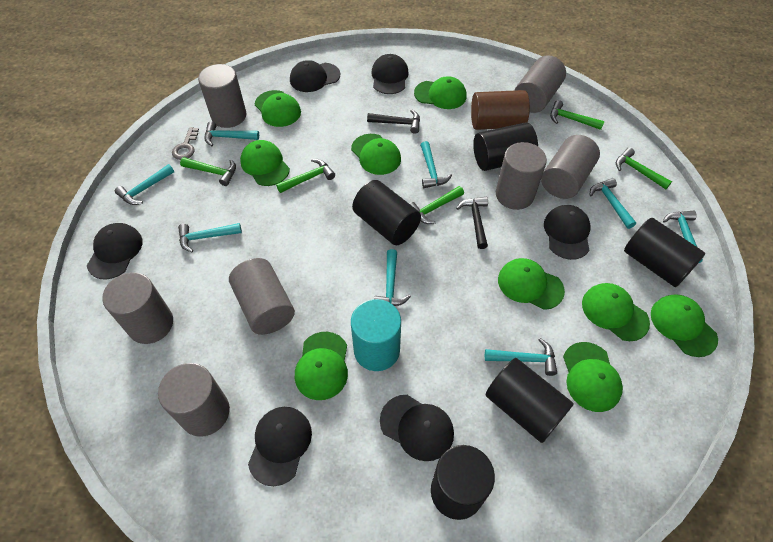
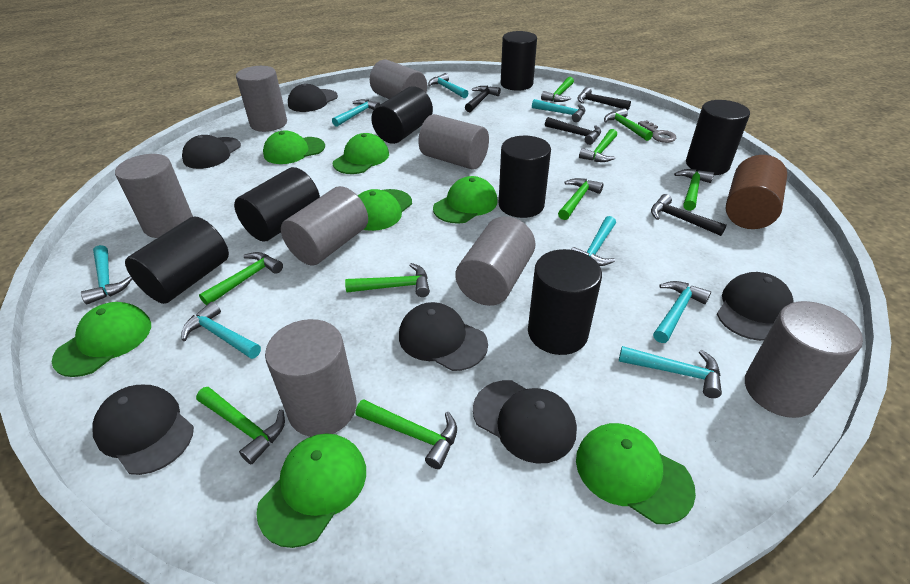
black cylinder: 5 -> 7
black hammer: 2 -> 4
green cap: 9 -> 7
green hammer: 5 -> 9
grey cylinder: 7 -> 8
turquoise cylinder: 1 -> 0

